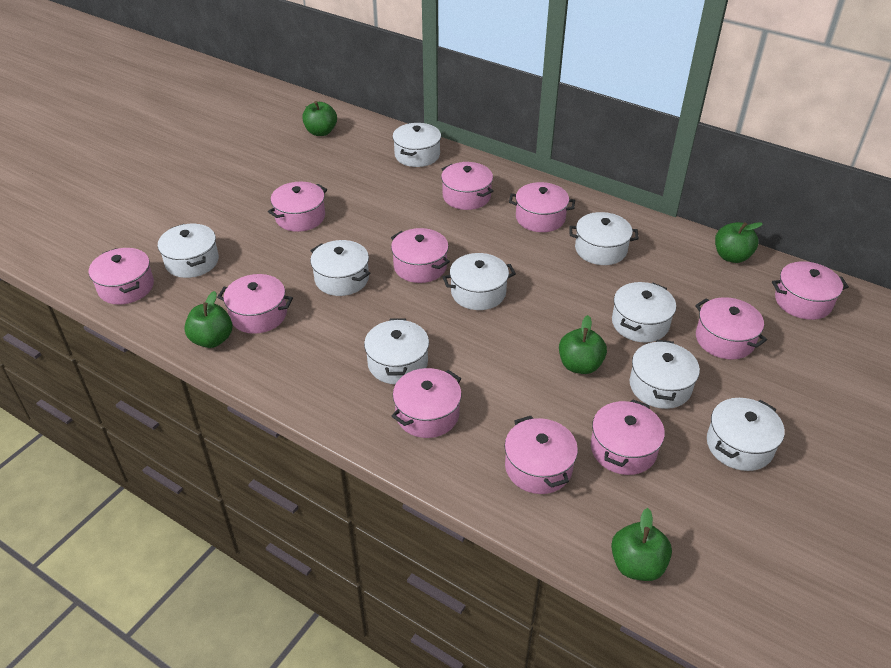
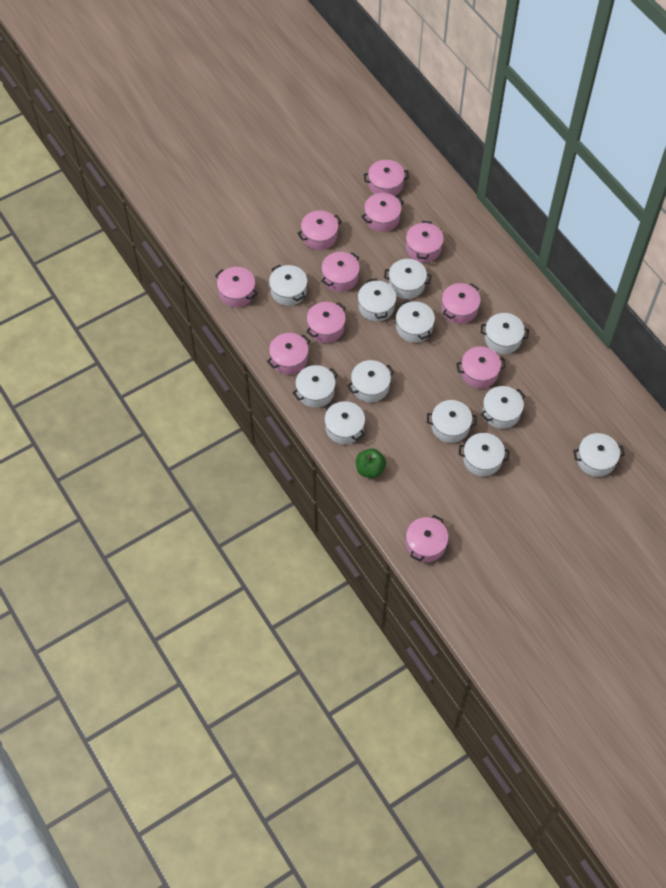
green apple: 5 -> 1
white pot: 9 -> 12

